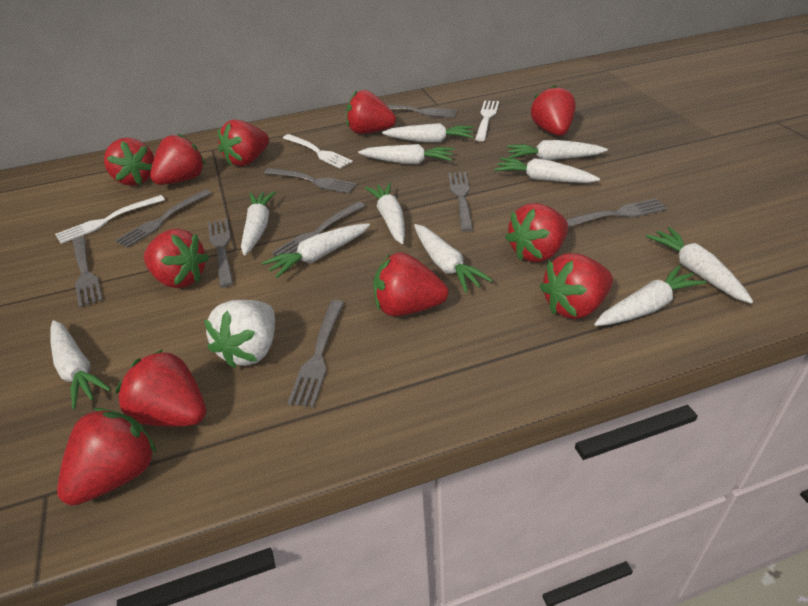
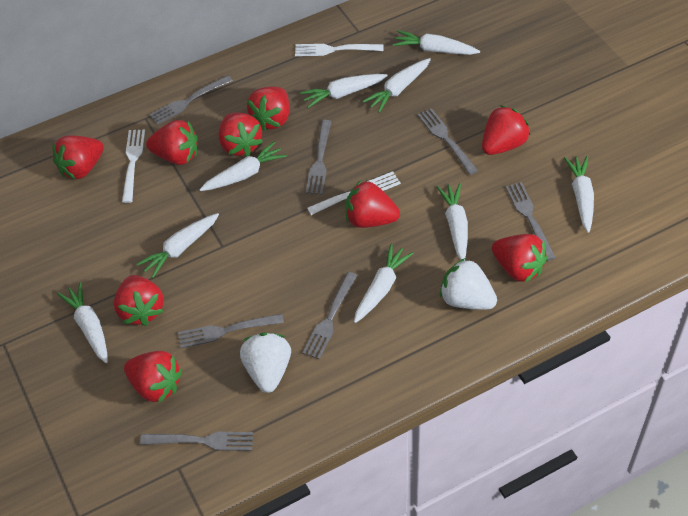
grey fork: 9 -> 7
red strawberry: 11 -> 9
white carrot: 11 -> 9
white strawberry: 1 -> 2

